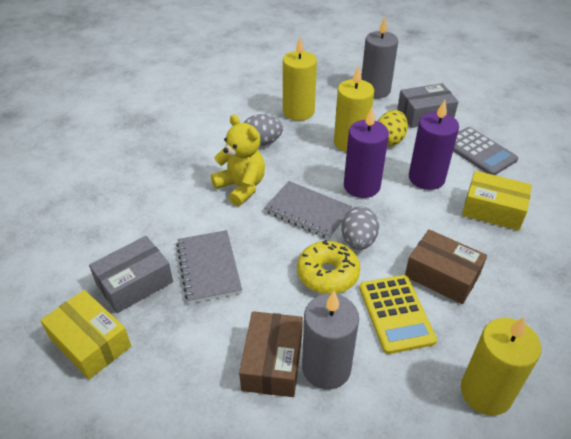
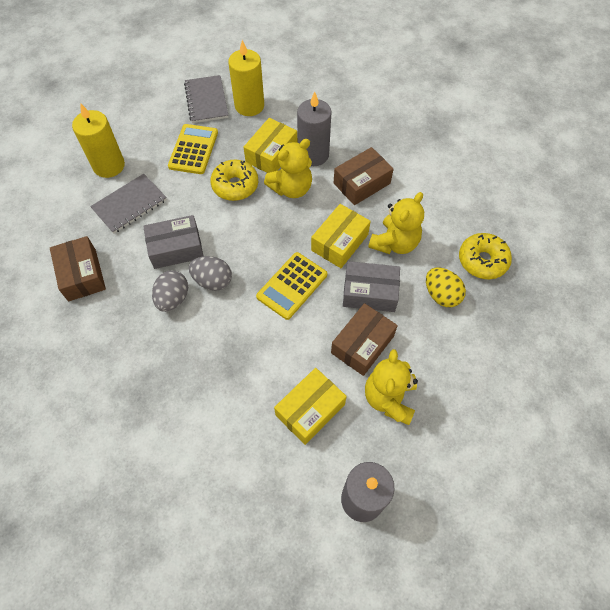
brown box: 2 -> 3
grey calculator: 1 -> 0
purple candle: 2 -> 0
yellow box: 2 -> 3
yellow calculator: 1 -> 2
yellow candle: 3 -> 2
yellow donut: 1 -> 2
yellow teddy bear: 1 -> 3

